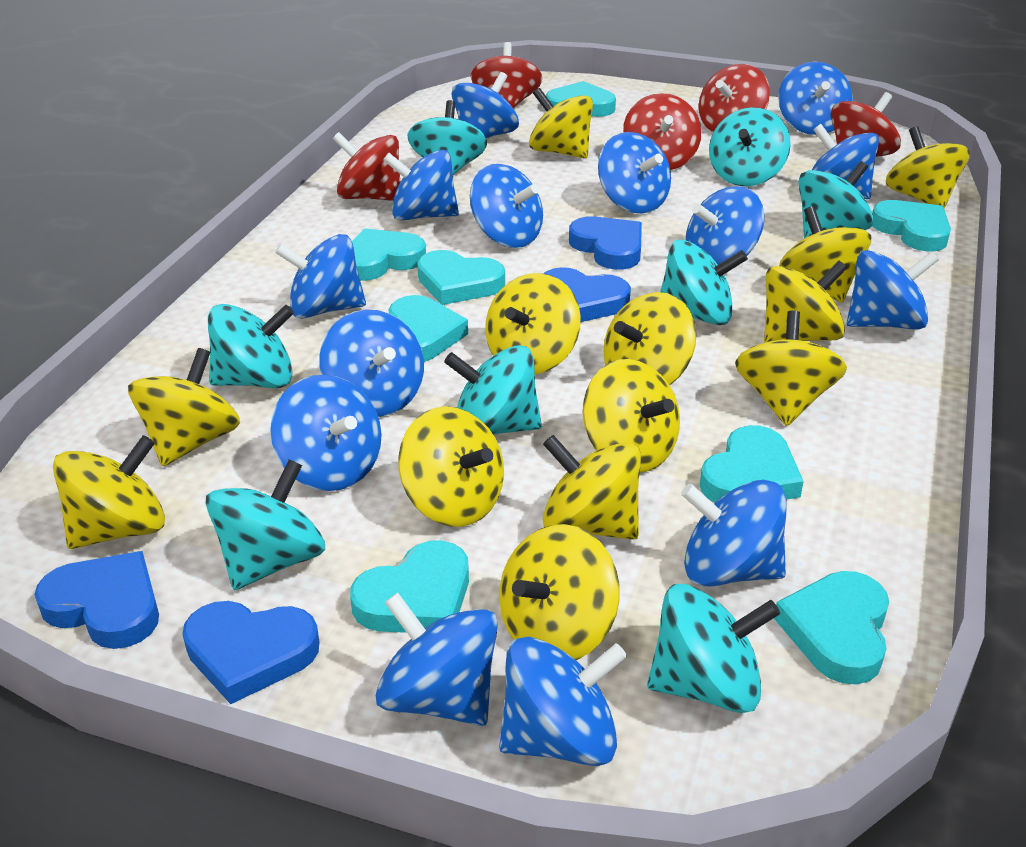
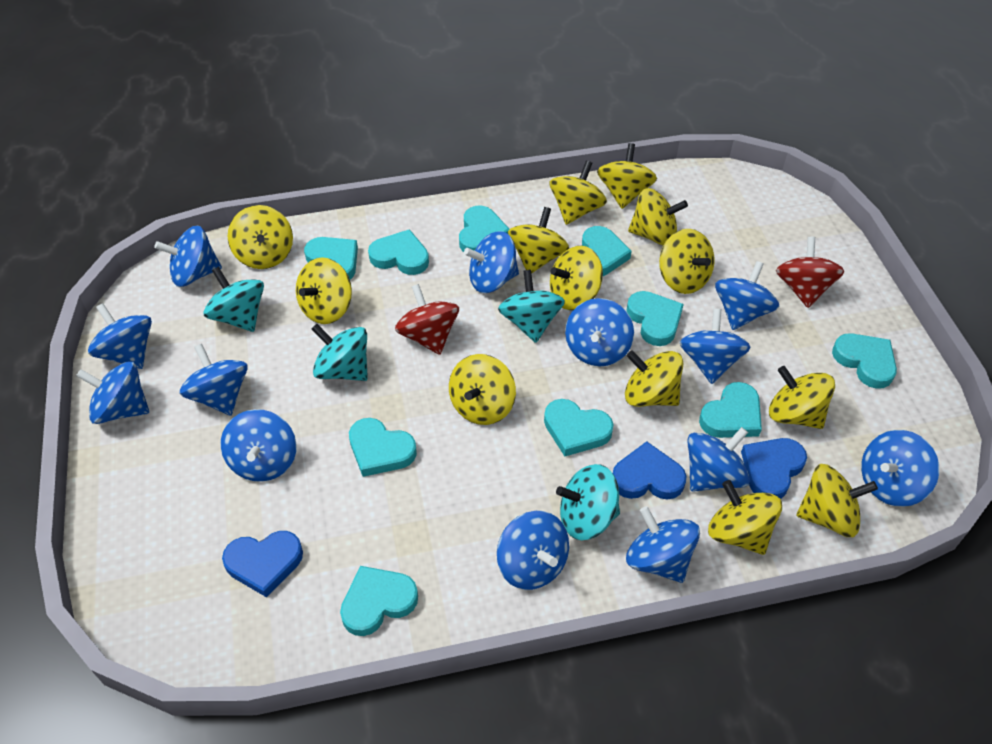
blue heart: 4 -> 3
blue spinning top: 14 -> 13
red spinning top: 5 -> 2
turquoise heart: 8 -> 10
turquoise spinning top: 8 -> 4

